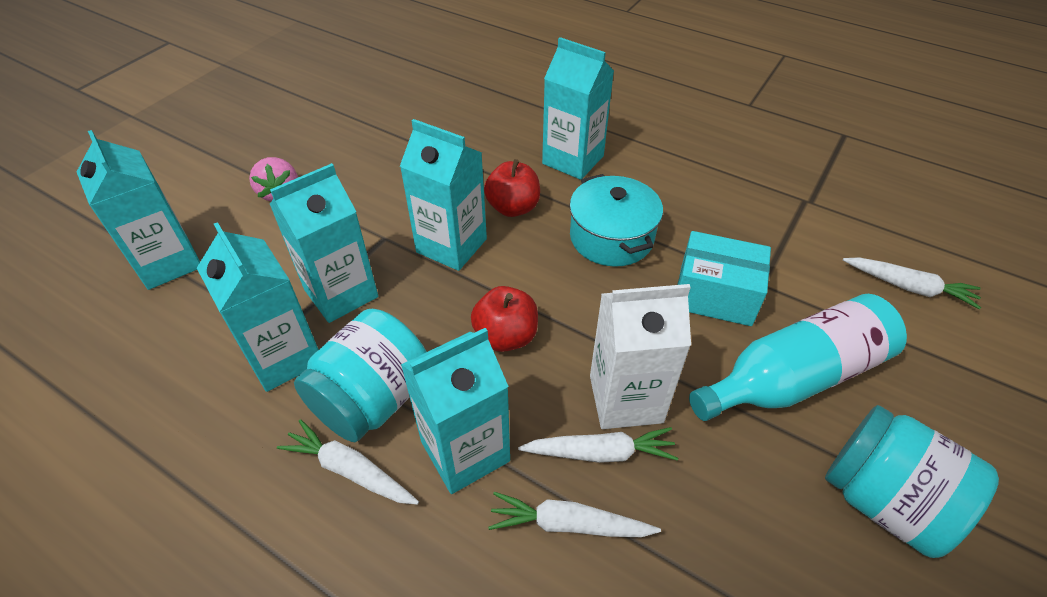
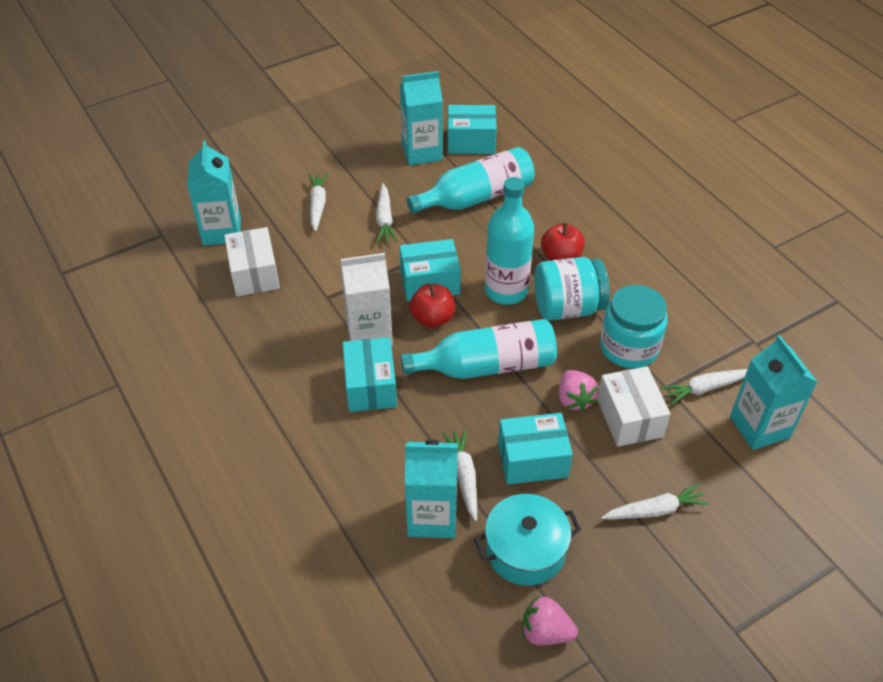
pink strawberry: 1 -> 2
turquoise bottle: 1 -> 3
turquoise box: 1 -> 4
turquoise carton: 6 -> 4
white box: 0 -> 2
white carrot: 4 -> 5

